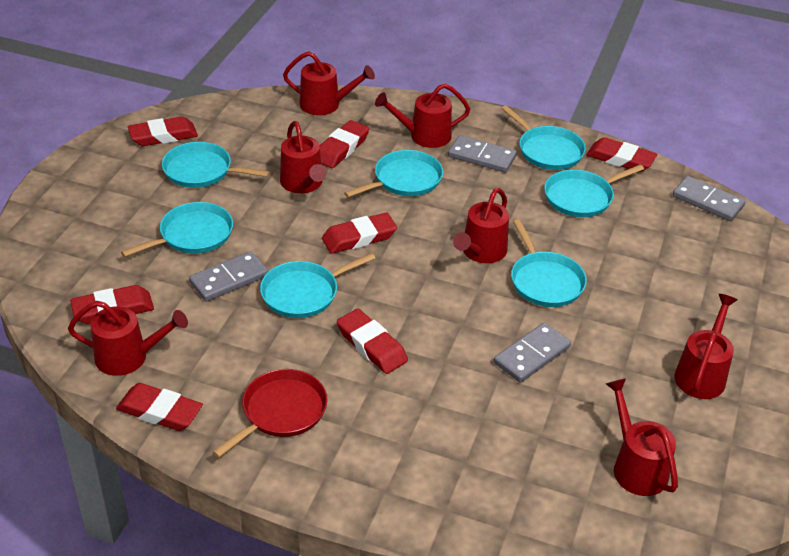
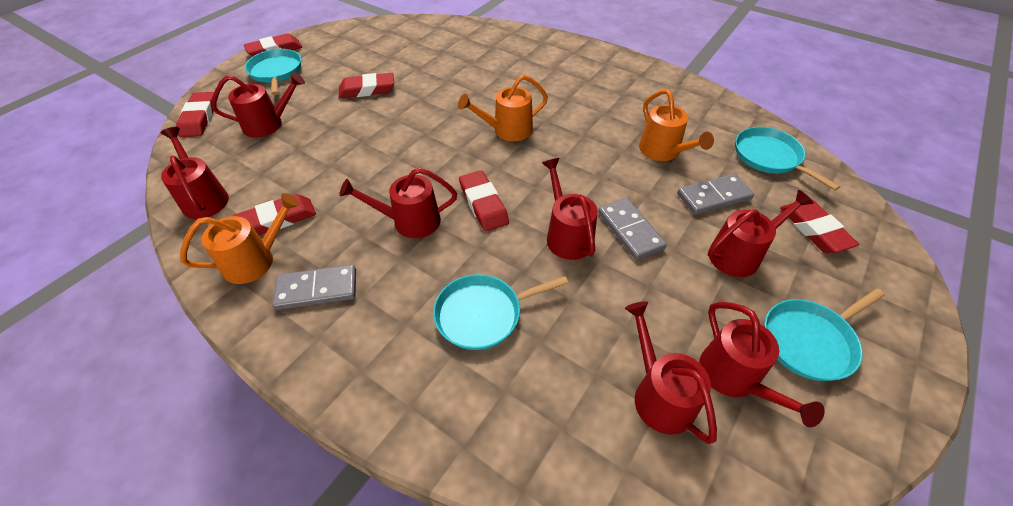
grey domino: 4 -> 3
orange watering can: 0 -> 3
red eraser: 7 -> 6
red pan: 1 -> 0
turquoise pan: 7 -> 4

